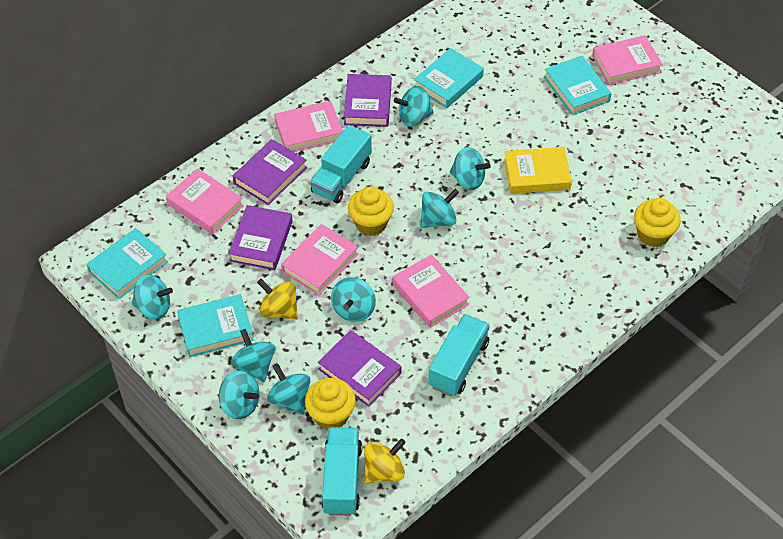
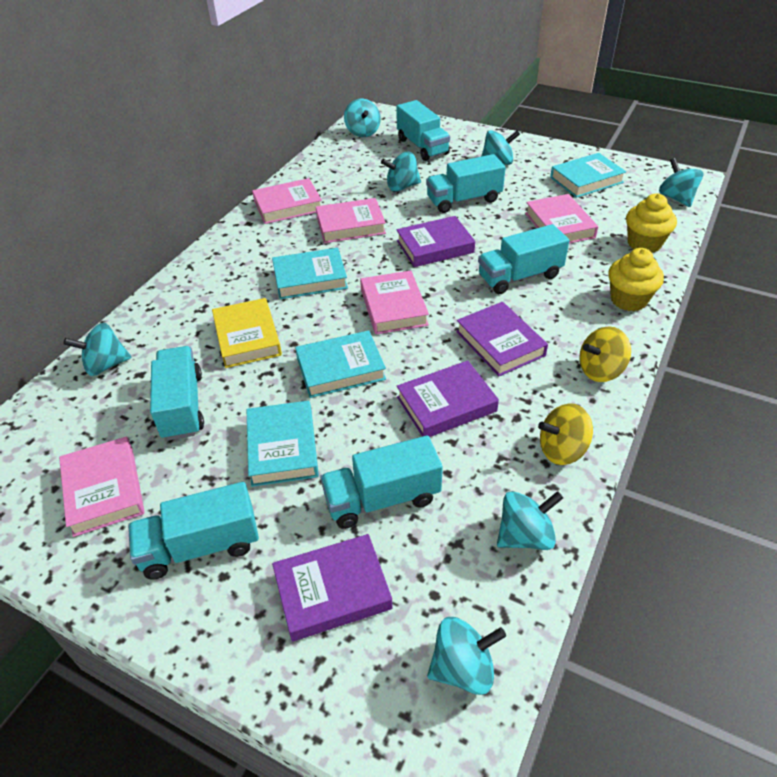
turquoise spinning top: 8 -> 7
turquoise truck: 3 -> 6
yellow cupcake: 3 -> 2

